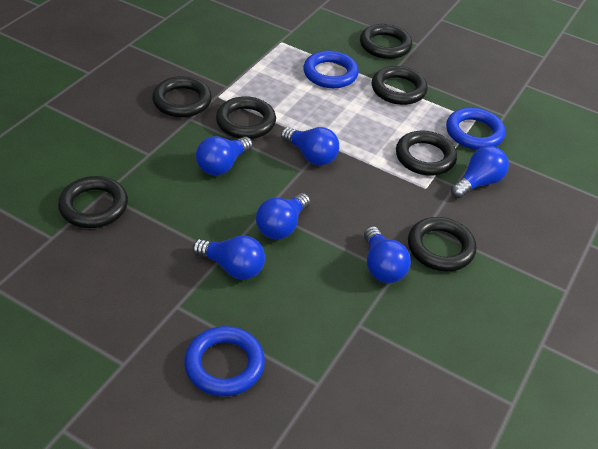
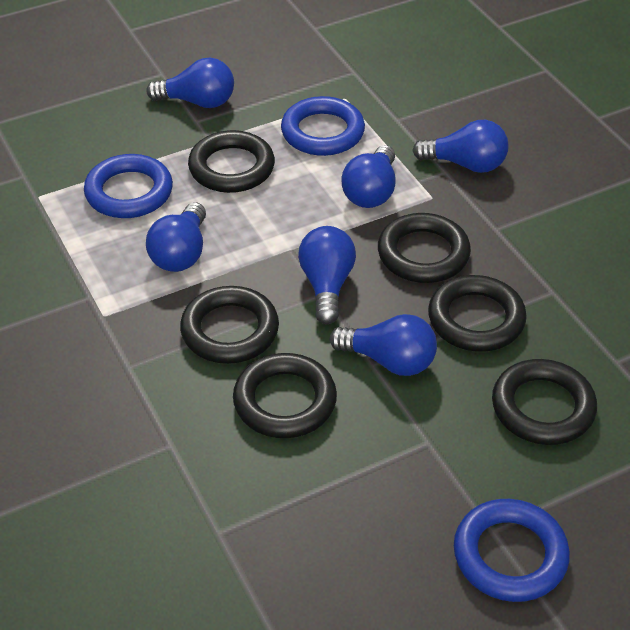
black ring: 7 -> 6

